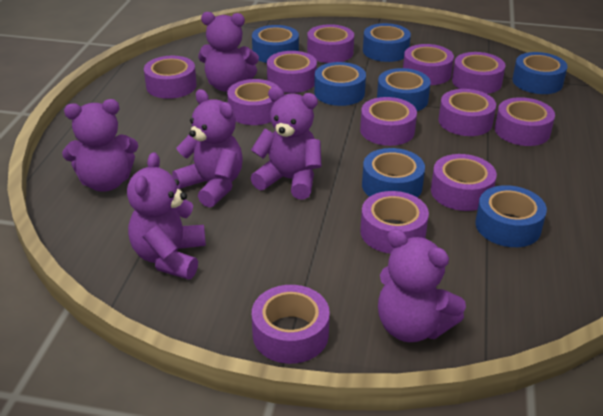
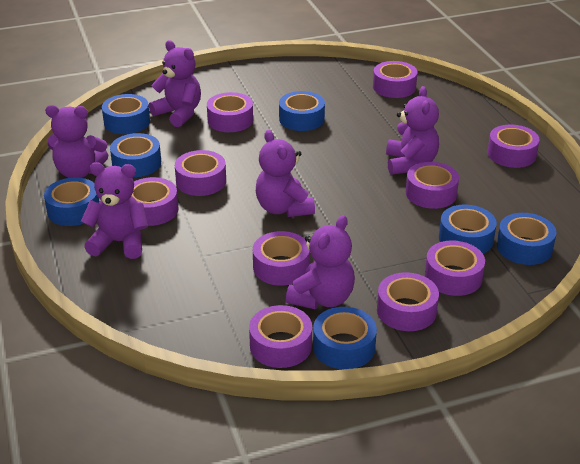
purple tape: 12 -> 10

